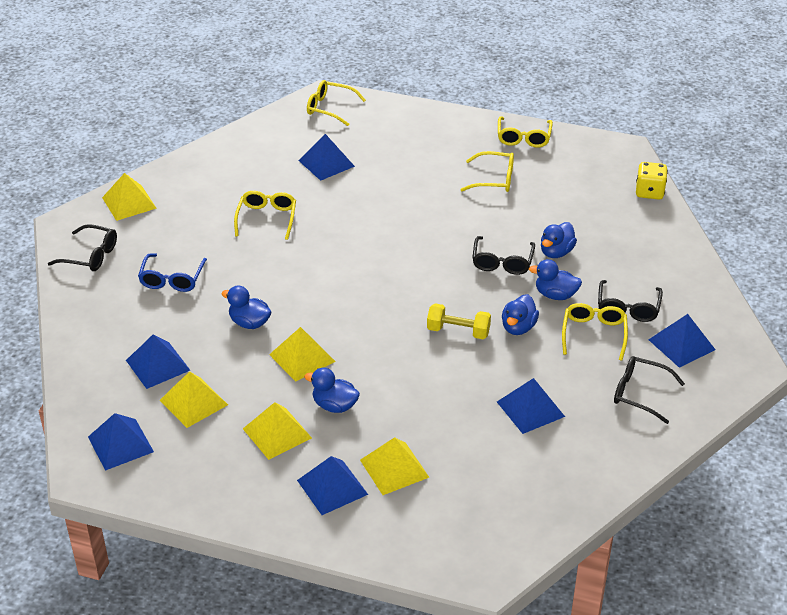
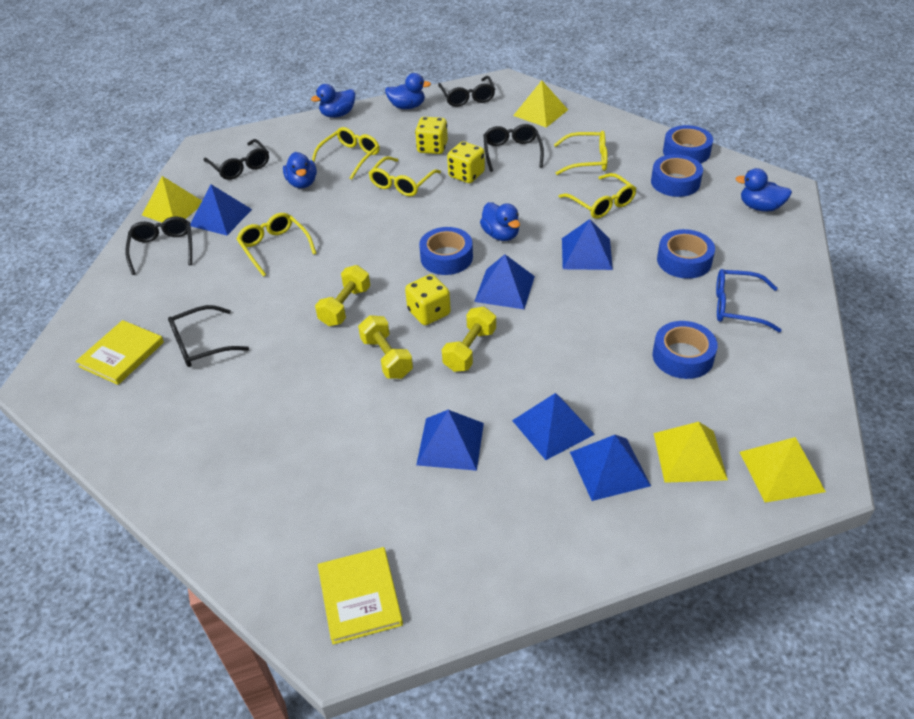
black glasses: 4 -> 5
blue tape: 0 -> 5
yellow book: 0 -> 2
yellow dice: 1 -> 3
yellow dumbbell: 1 -> 3
yellow pyramid: 5 -> 4

